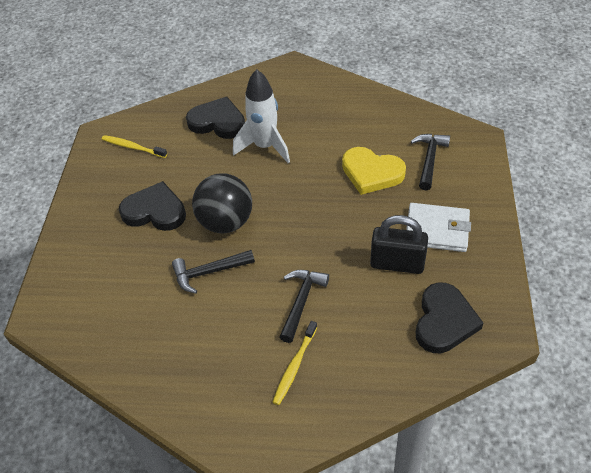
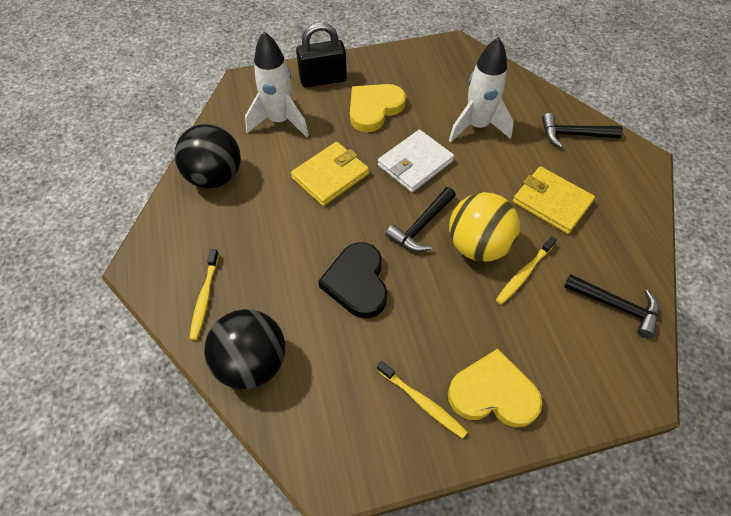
black ball: 1 -> 2
black heart: 3 -> 1
white rocket: 1 -> 2
yellow ball: 0 -> 1
yellow heart: 1 -> 2
yellow toothbrush: 2 -> 3
yellow wallet: 0 -> 2

